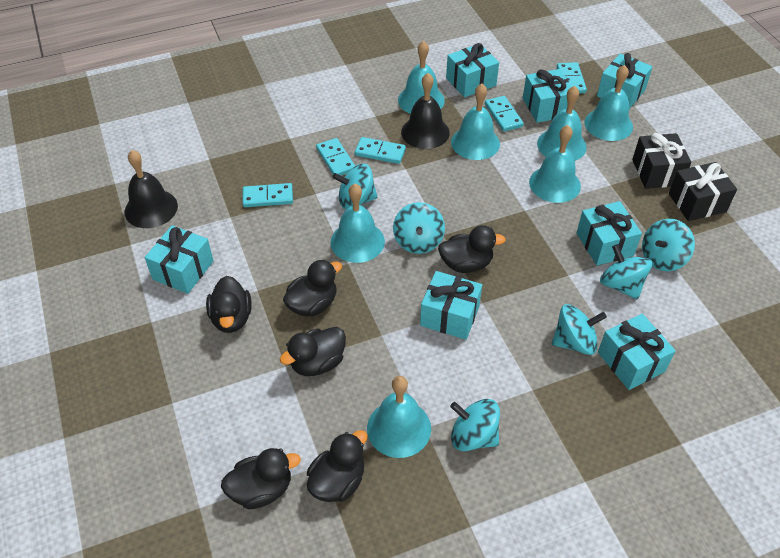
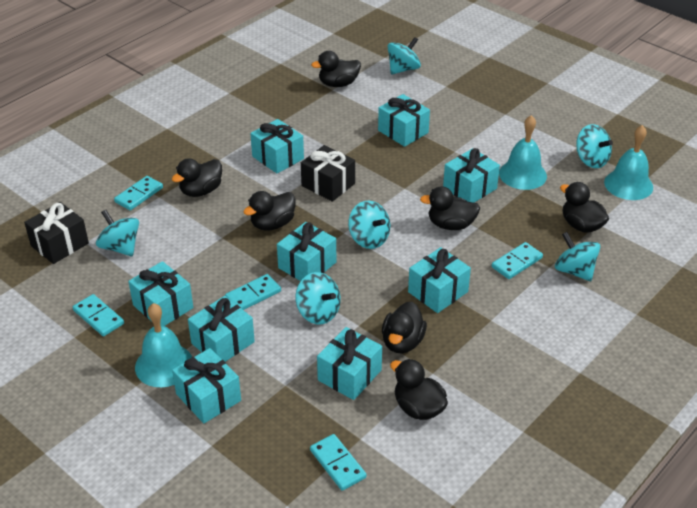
black bell: 2 -> 0
black duck: 6 -> 7
turquoise bell: 7 -> 3
turquoise gift: 7 -> 9

